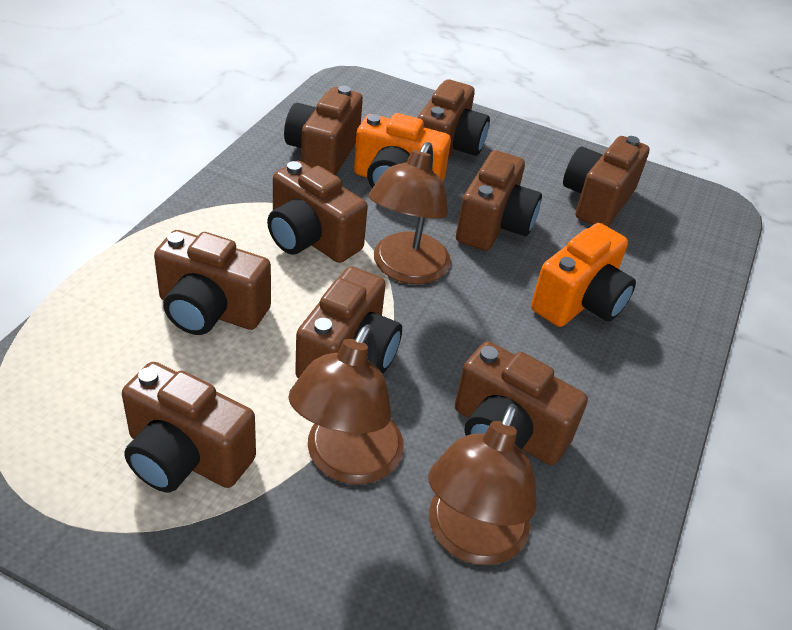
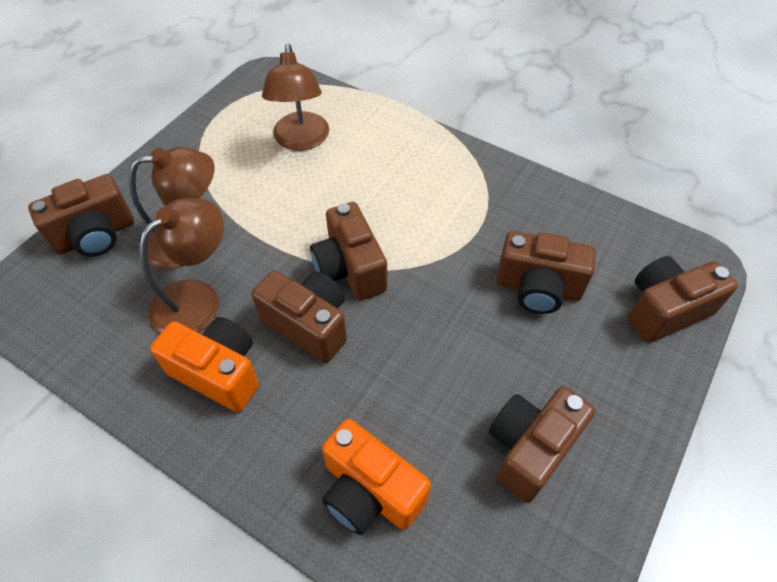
brown camera: 9 -> 6

